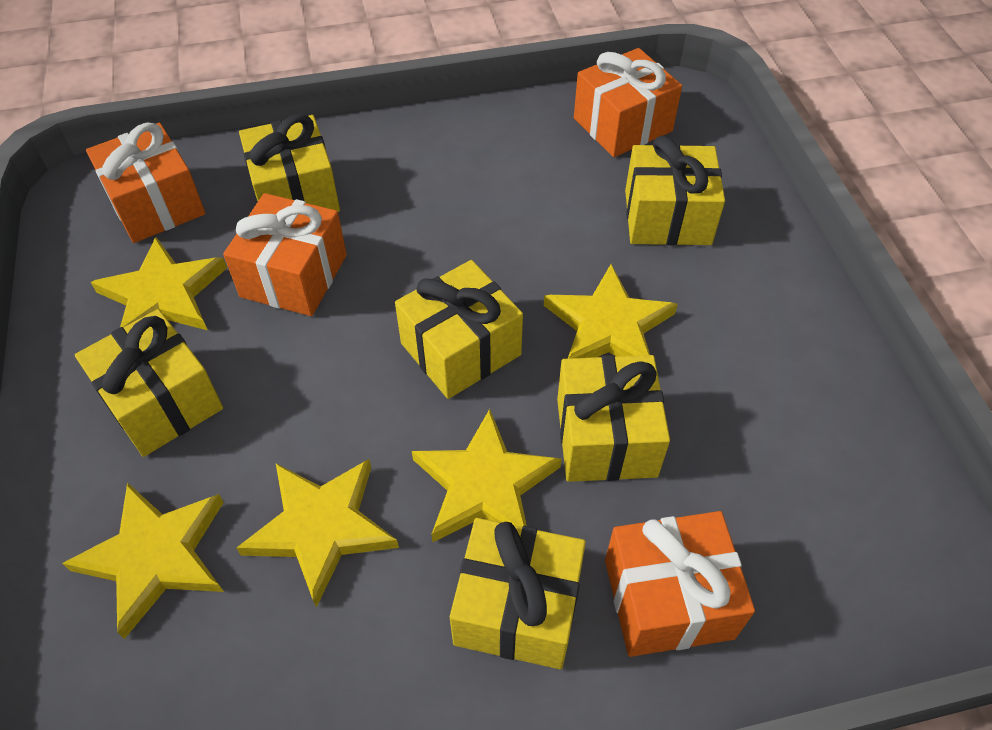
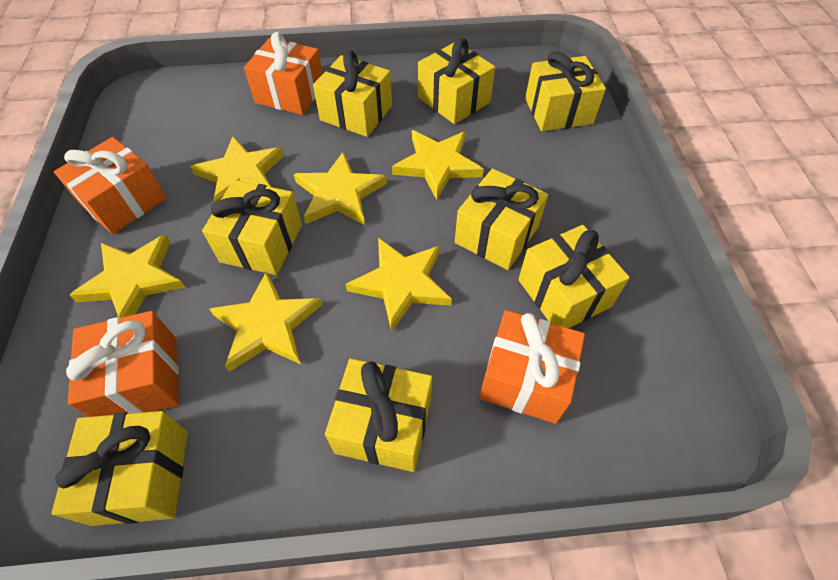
yellow gift: 6 -> 8
yellow star: 5 -> 6

